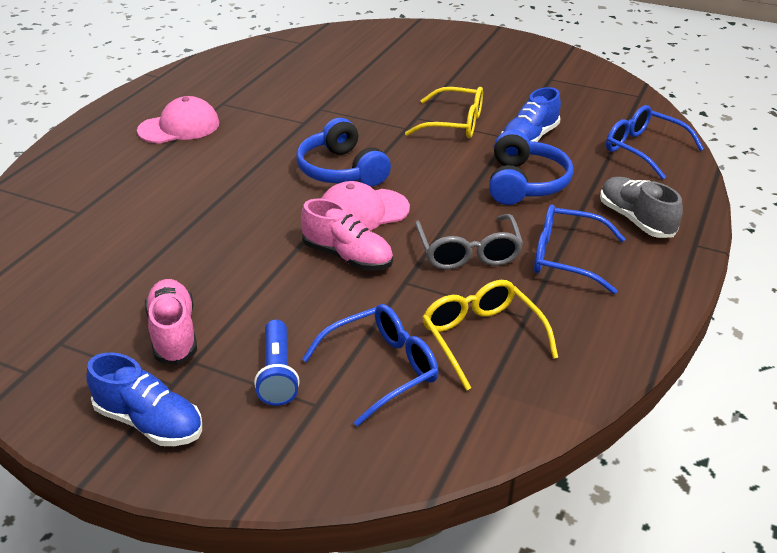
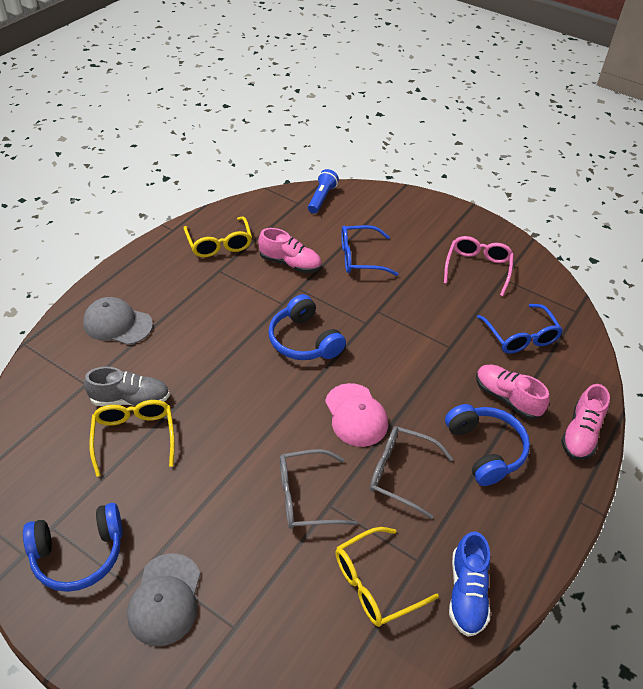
blue glasses: 3 -> 2
blue headphones: 2 -> 3
blue shoe: 2 -> 1
grey cap: 0 -> 2
grey glasses: 1 -> 2
pink cap: 2 -> 1
pink glasses: 0 -> 1
pink shoe: 2 -> 3
yellow glasses: 2 -> 3

